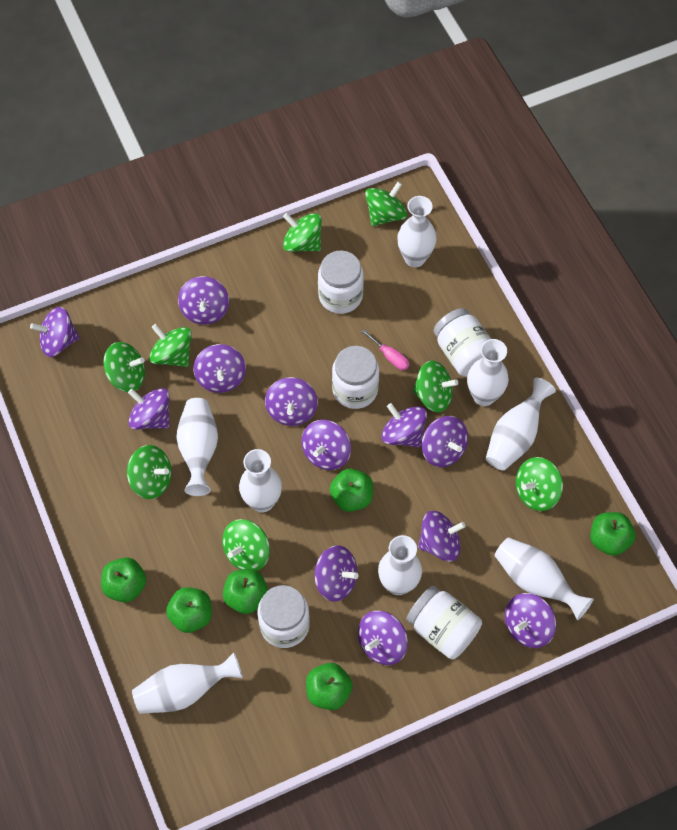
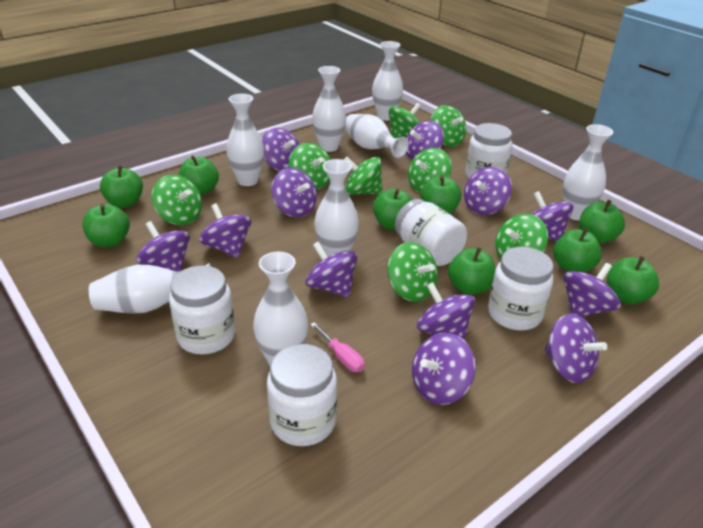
green apple: 6 -> 9

